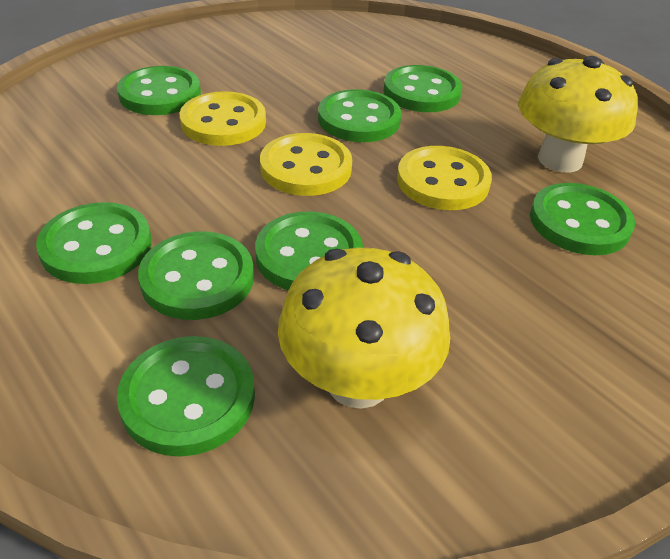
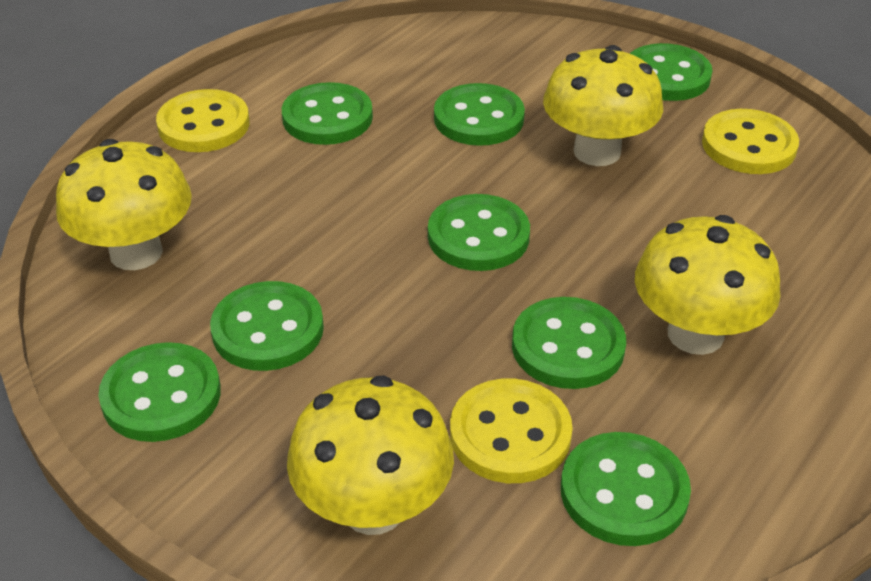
yellow mushroom: 2 -> 4

